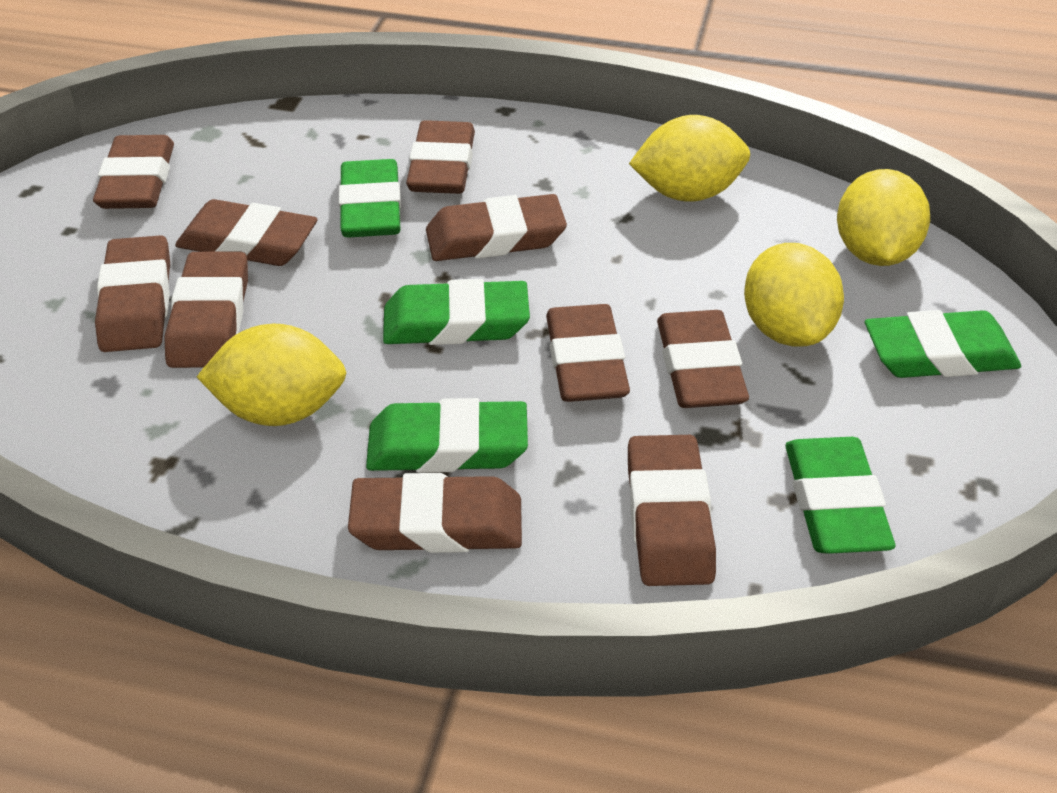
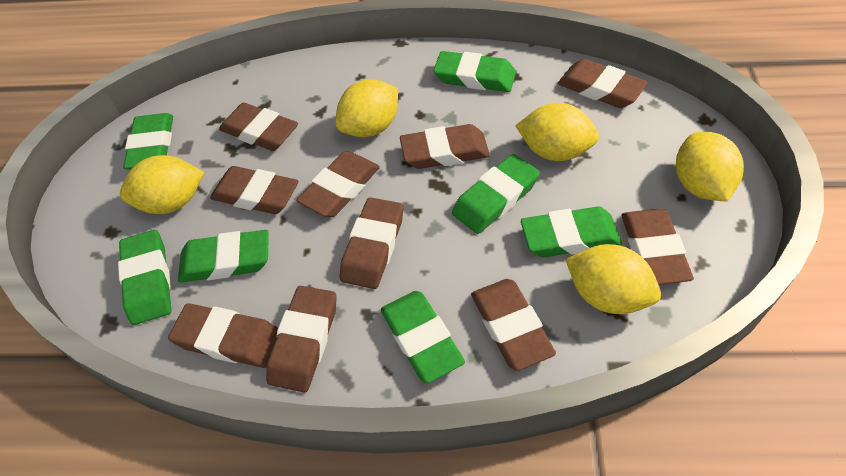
green eraser: 5 -> 7
yellow lemon: 4 -> 5

